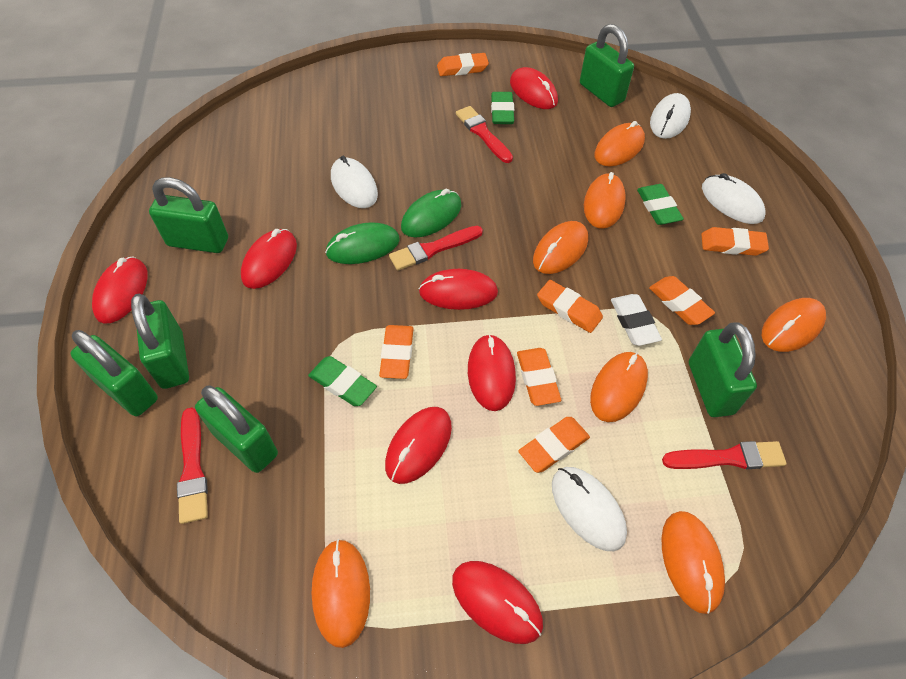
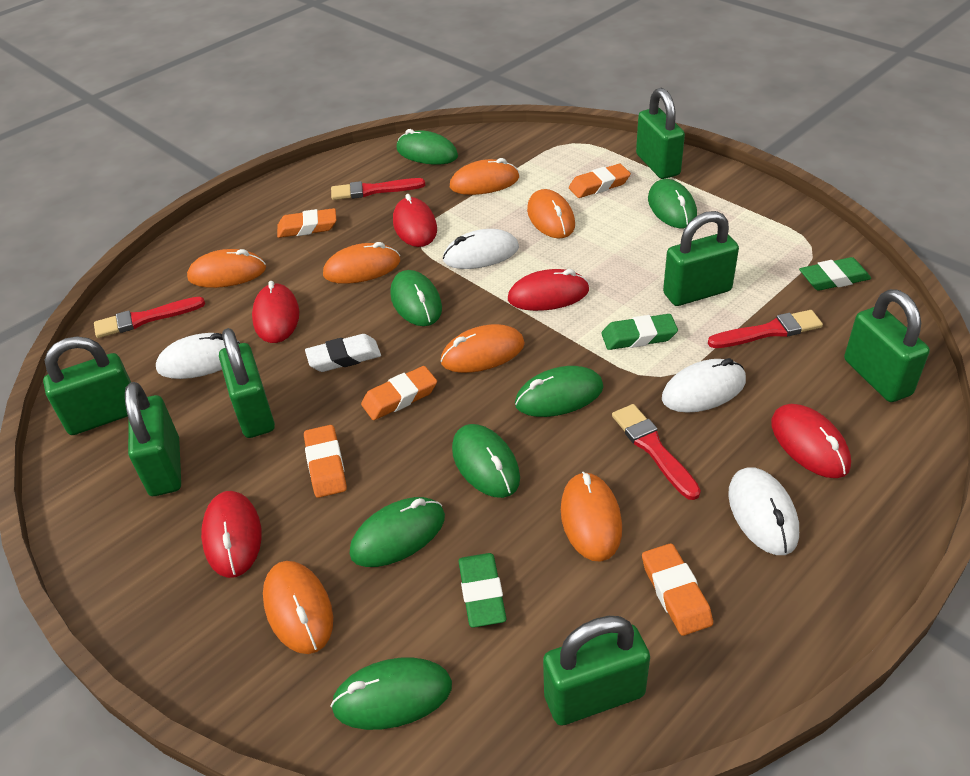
green mouse: 2 -> 7
green padlock: 6 -> 7
orange eraser: 7 -> 5
red mouse: 7 -> 5

